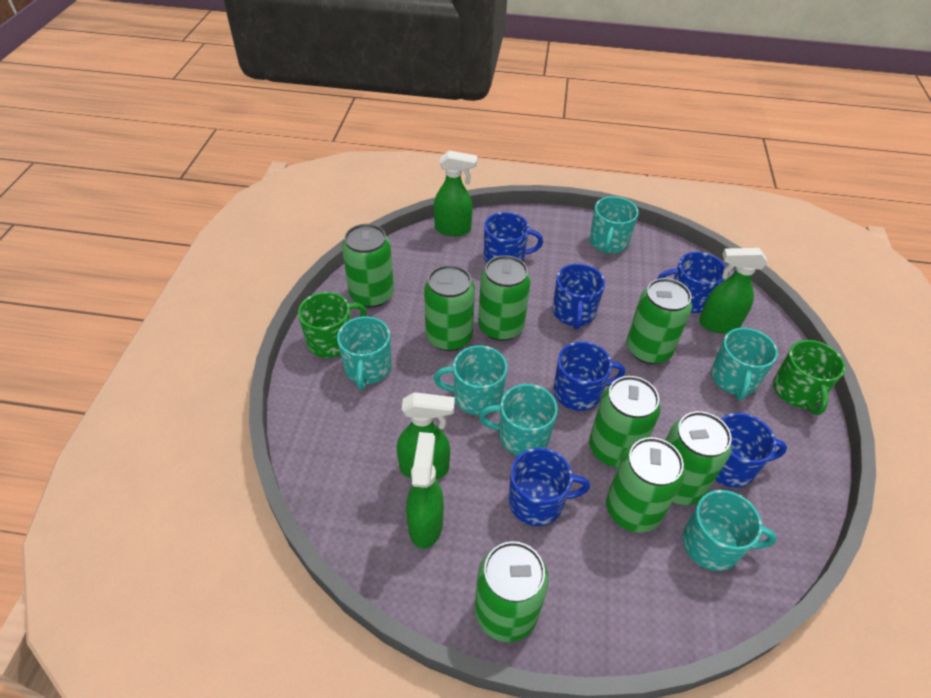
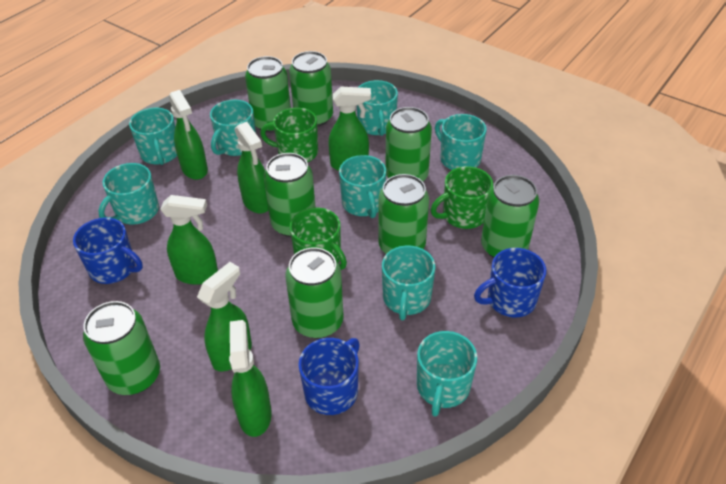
blue mug: 6 -> 3
green mug: 2 -> 3
green spray bottle: 4 -> 6
turquoise mug: 6 -> 8

